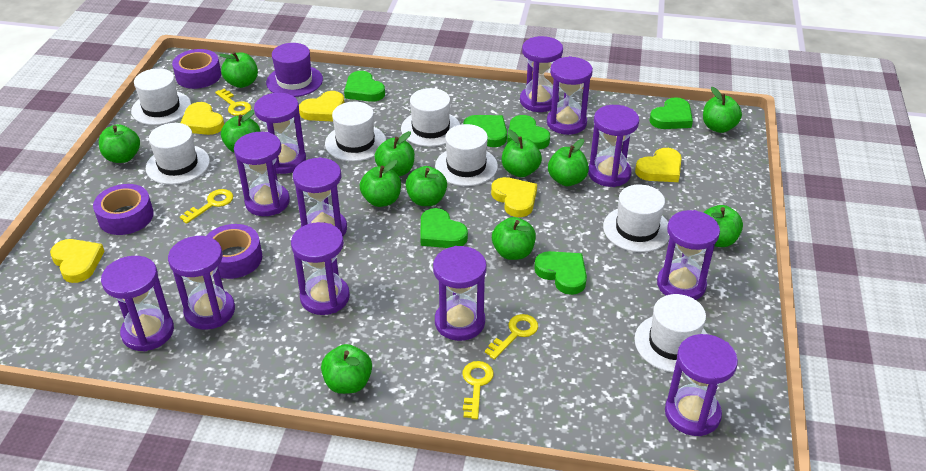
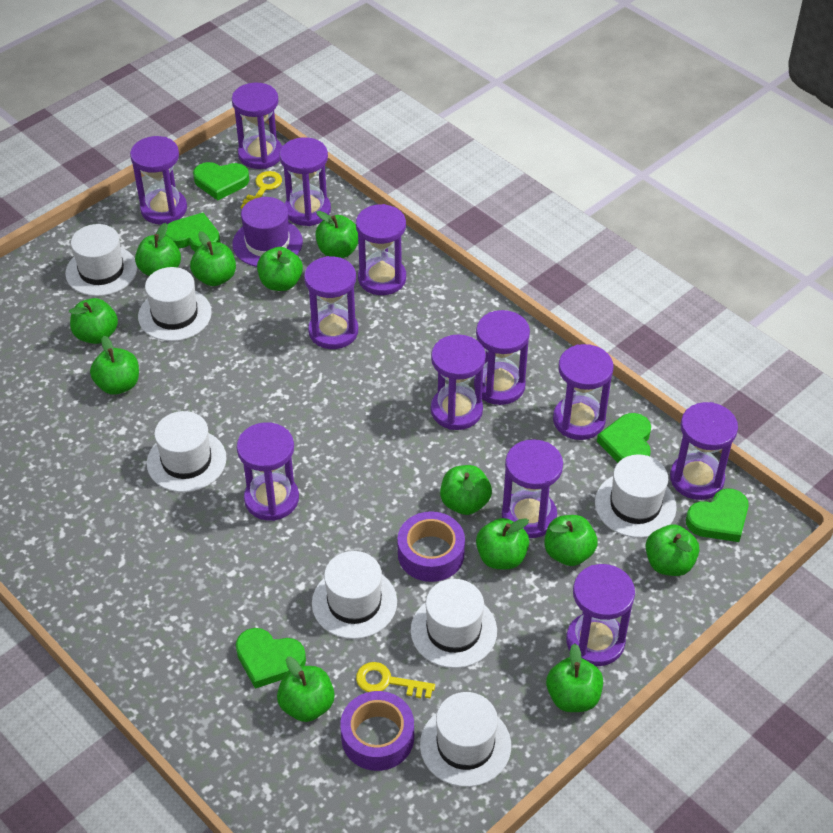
green heart: 6 -> 5
purple tape: 3 -> 2
yellow heart: 5 -> 0
yellow key: 4 -> 2

